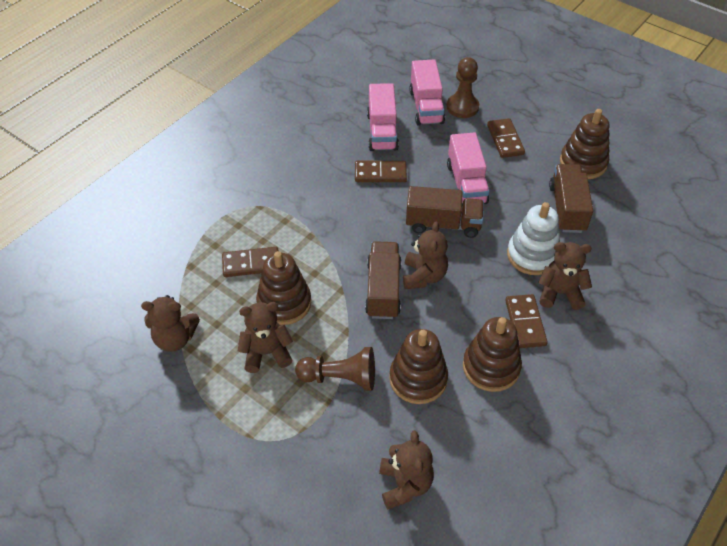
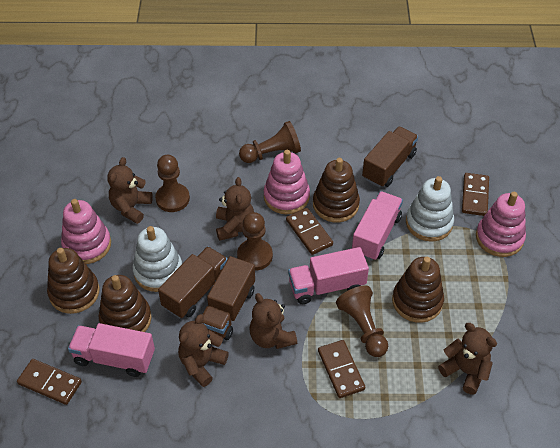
brown pawn: 2 -> 4
pink stacking toy: 0 -> 3
white stacking toy: 1 -> 2

